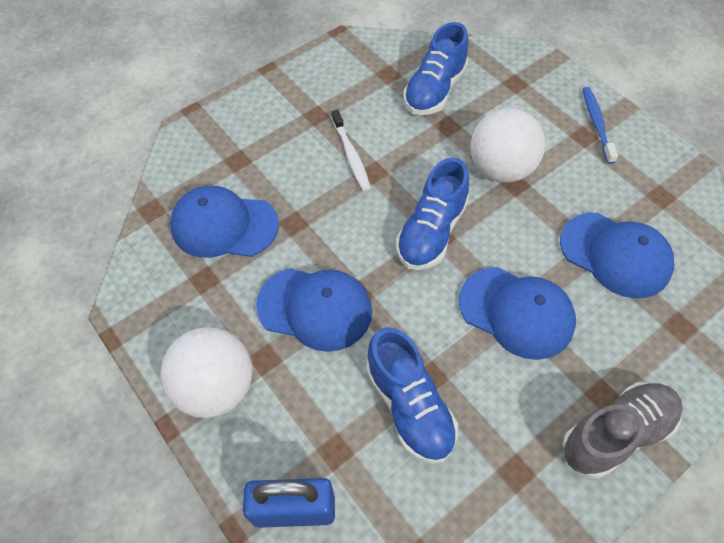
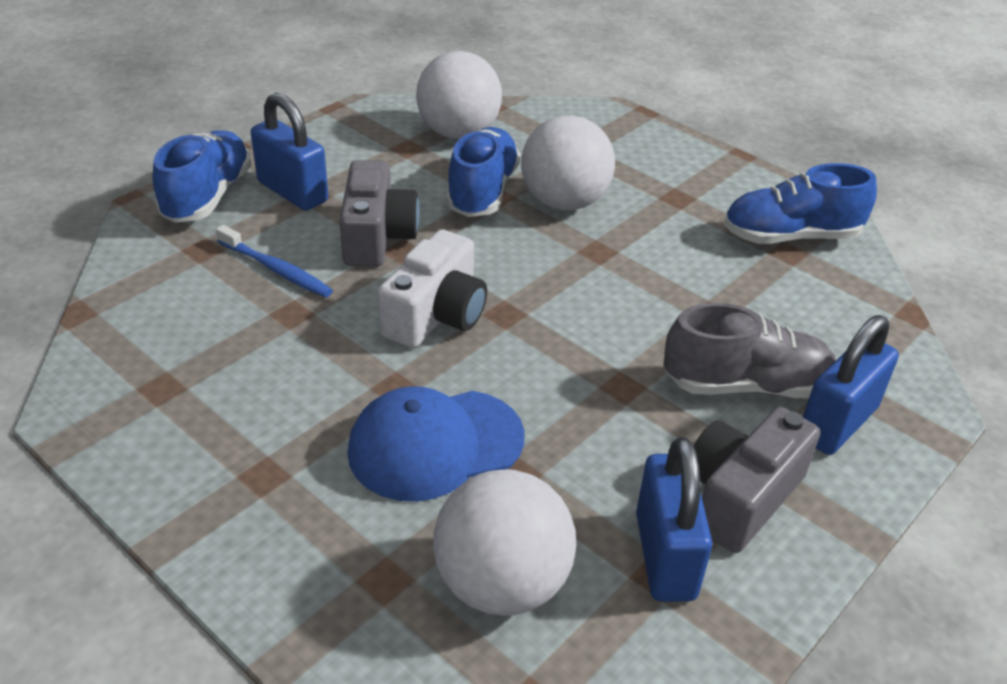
blue cap: 4 -> 1
blue padlock: 1 -> 3
grey camera: 0 -> 2
white ball: 2 -> 3
white camera: 0 -> 1
white toothbrush: 1 -> 0

